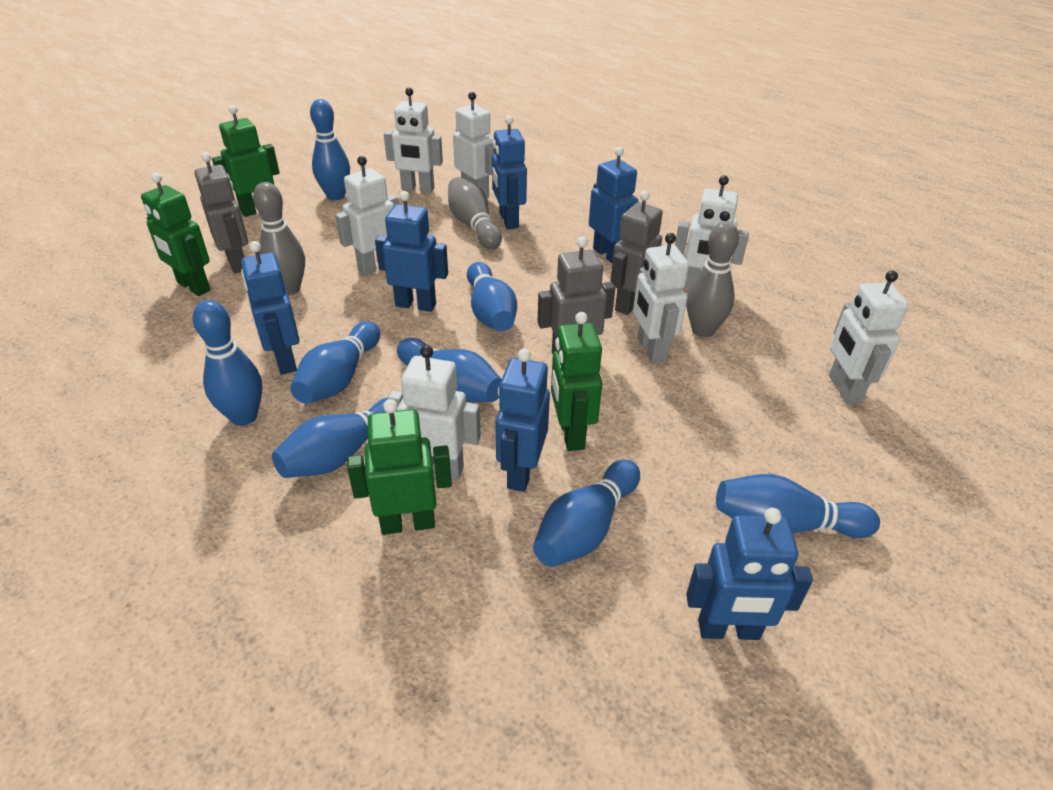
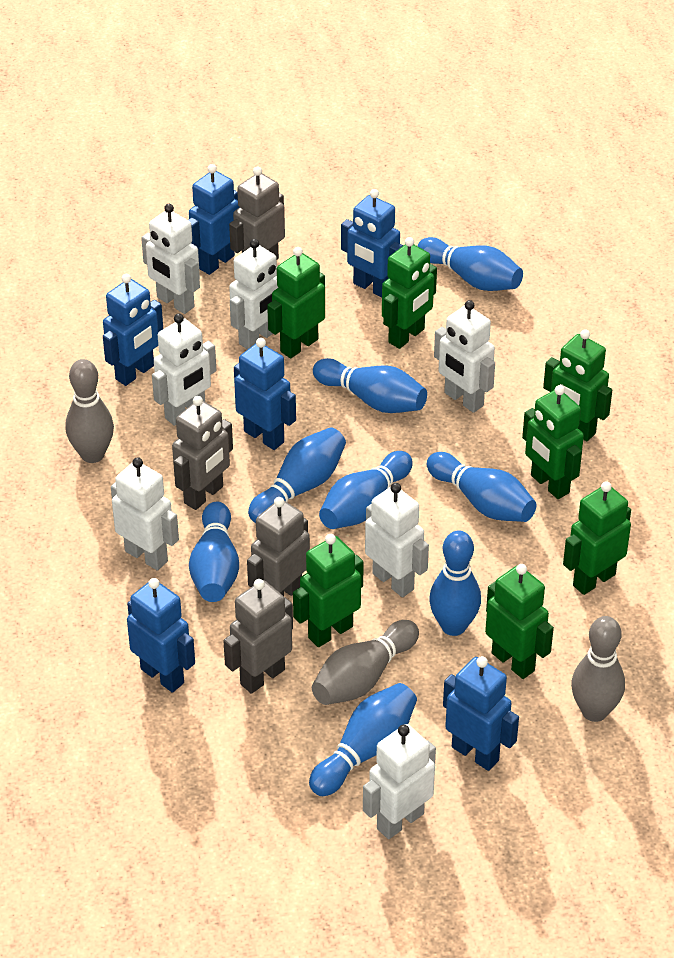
green robot: 4 -> 7
grey robot: 3 -> 4

